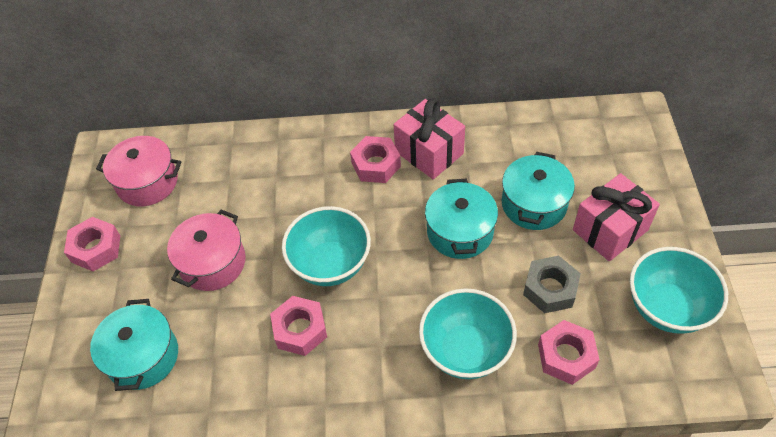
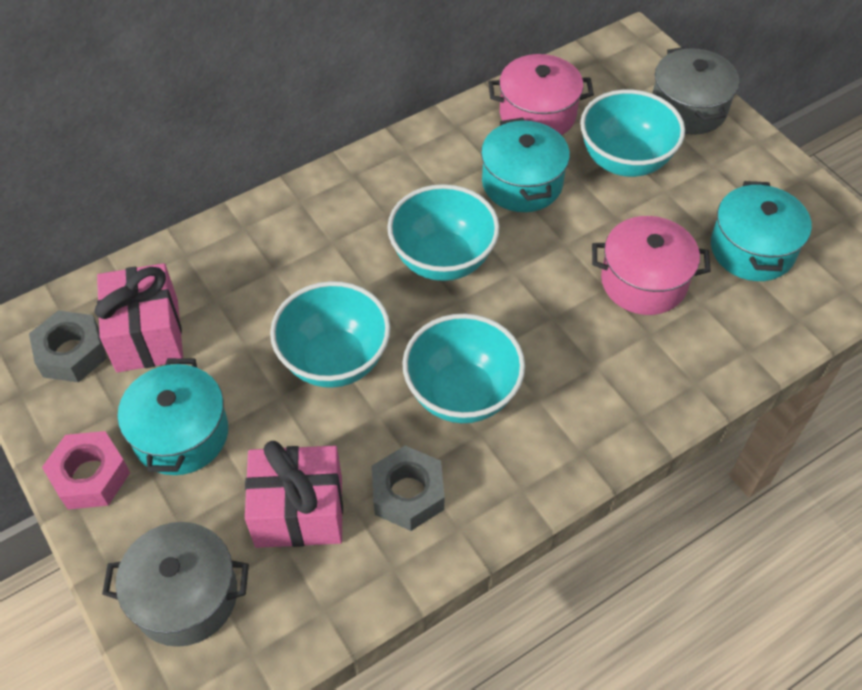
grey nut: 1 -> 2
grey pot: 0 -> 2
pink nut: 4 -> 1
turquoise bowl: 3 -> 4

